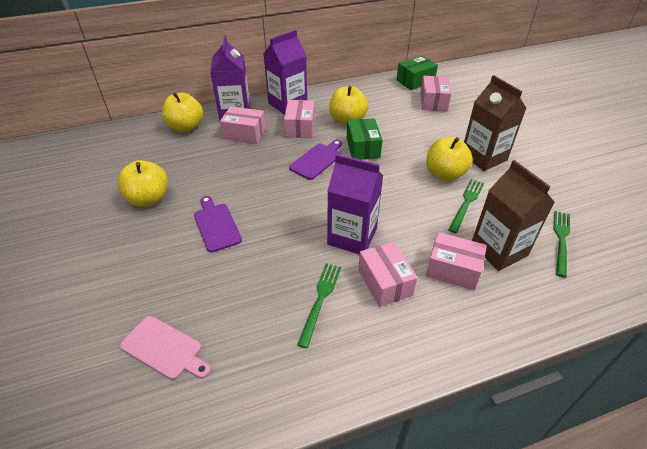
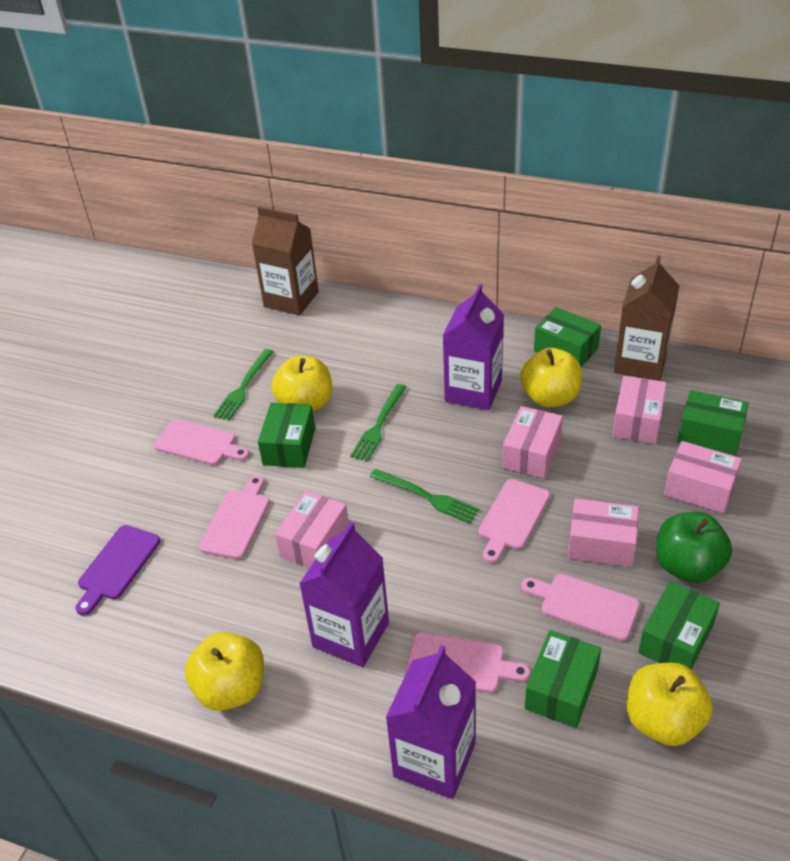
green apple: 0 -> 1
green box: 2 -> 5
pink cutting board: 1 -> 5
purple cutting board: 2 -> 1

